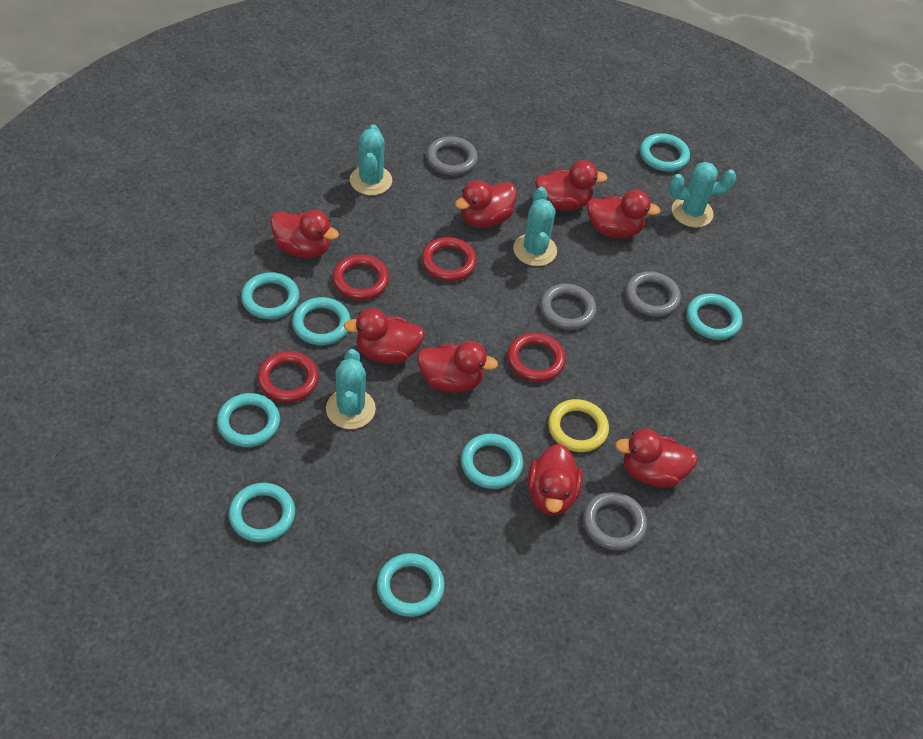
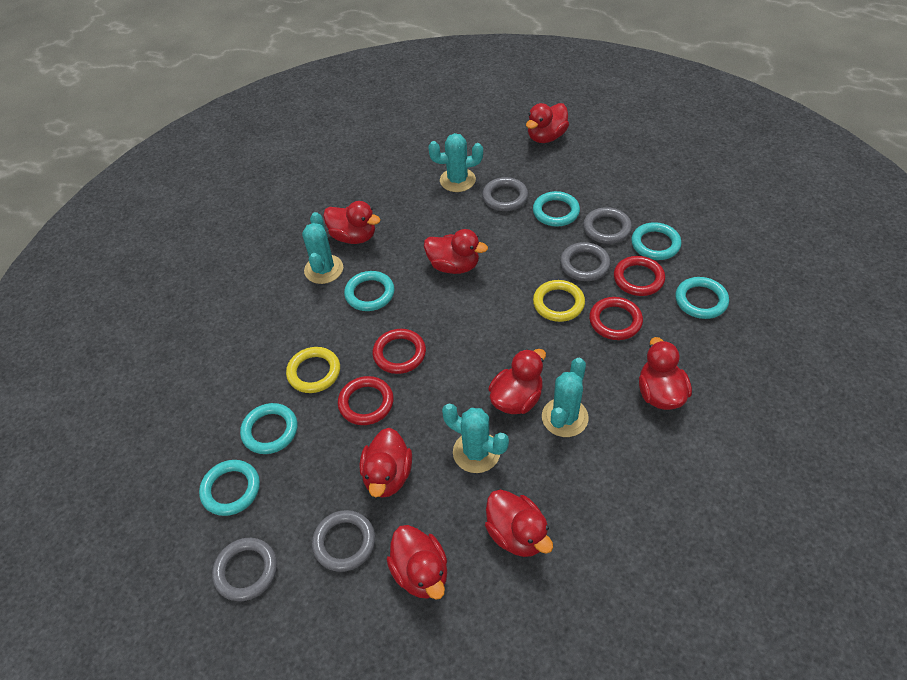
grey ring: 4 -> 5
turquoise ring: 8 -> 6
yellow ring: 1 -> 2

